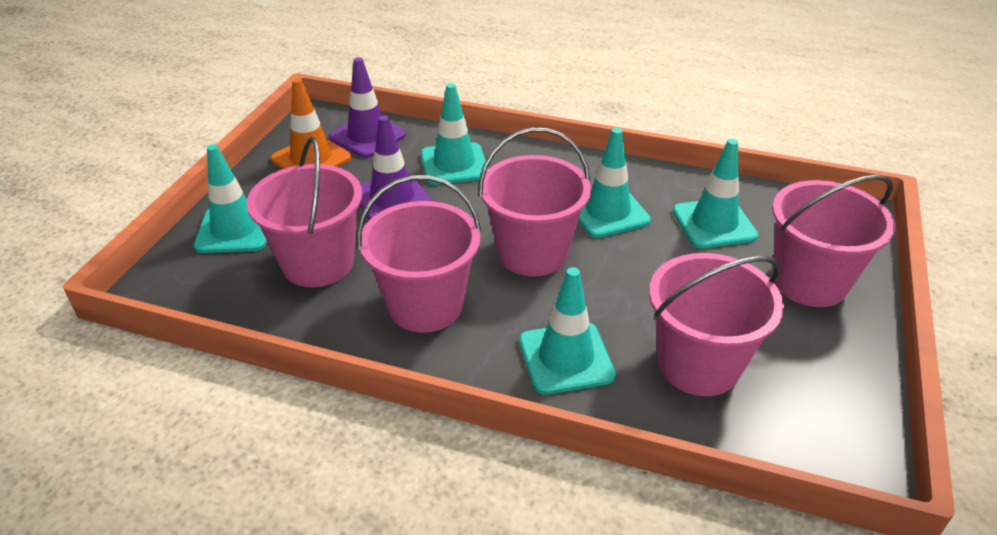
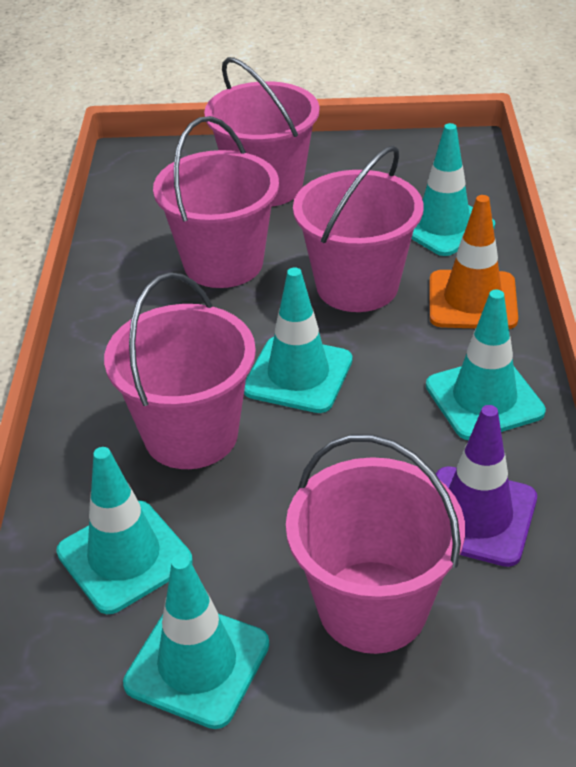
purple traffic cone: 2 -> 1

